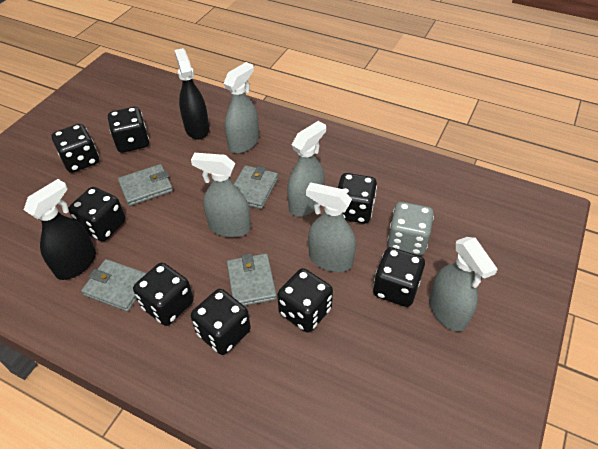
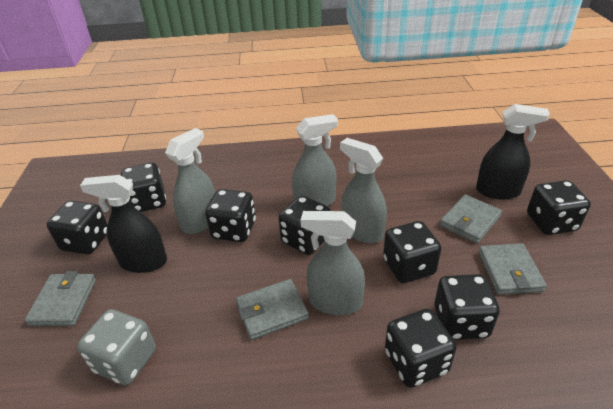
grey spray bottle: 5 -> 4

